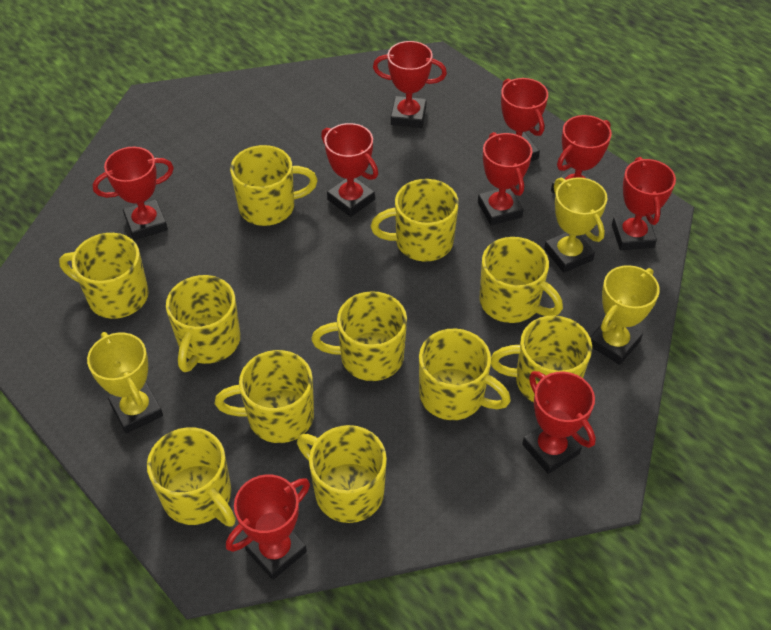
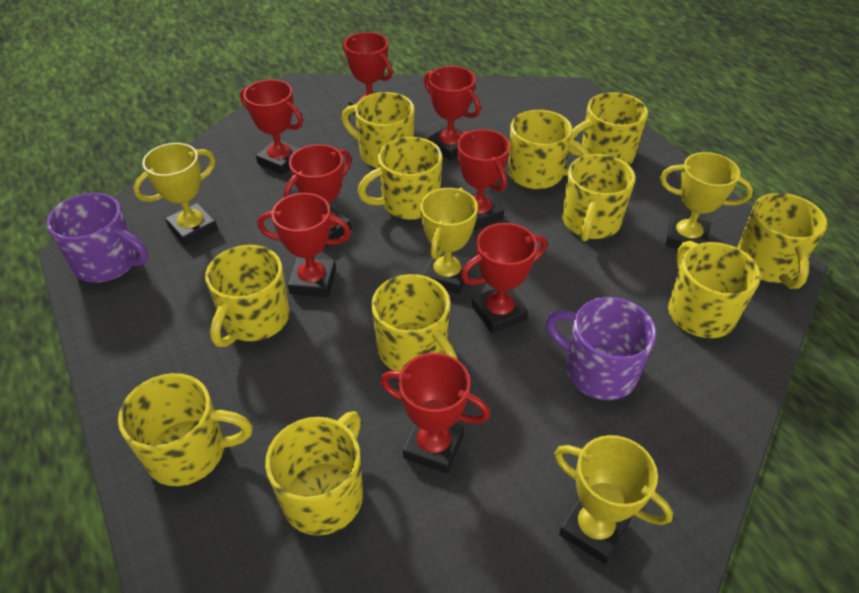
purple mug: 0 -> 2
red trophy: 9 -> 8
yellow trophy: 3 -> 4

